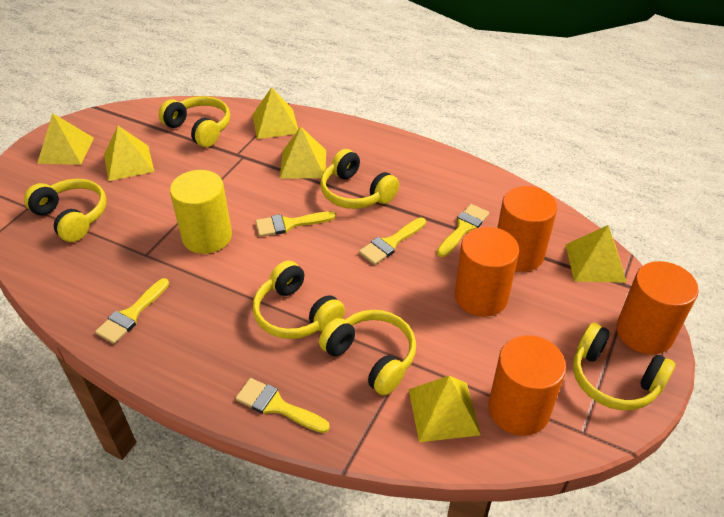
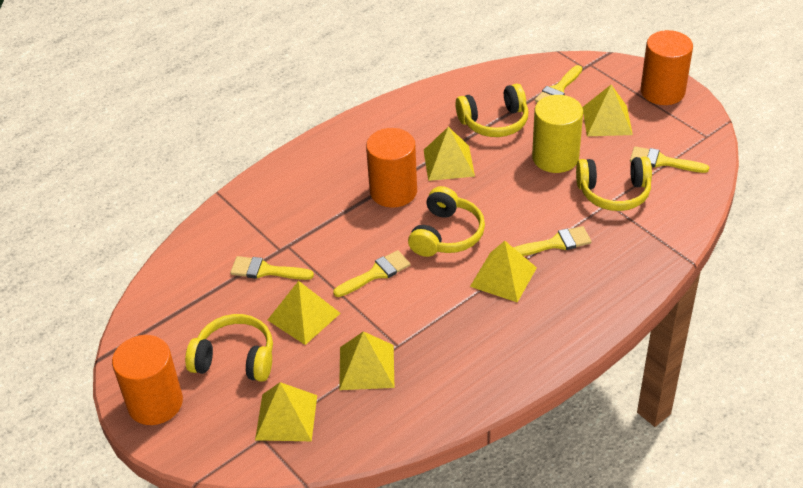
orange cylinder: 4 -> 3
yellow headphones: 6 -> 4

